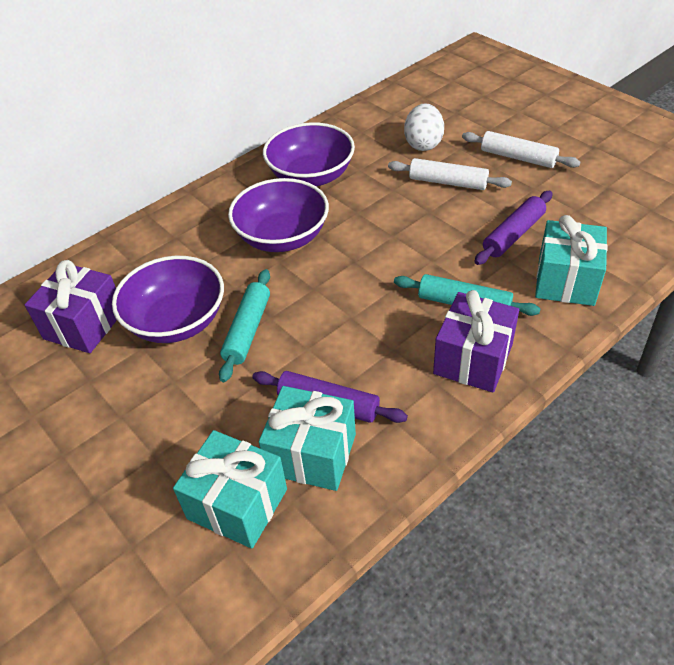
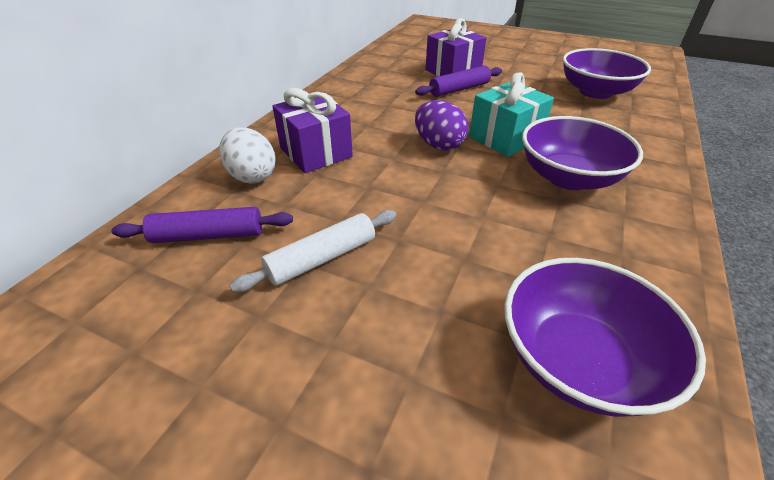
purple egg: 0 -> 1
turquoise gift: 3 -> 1
turquoise rolling pin: 2 -> 0
white rolling pin: 2 -> 1

